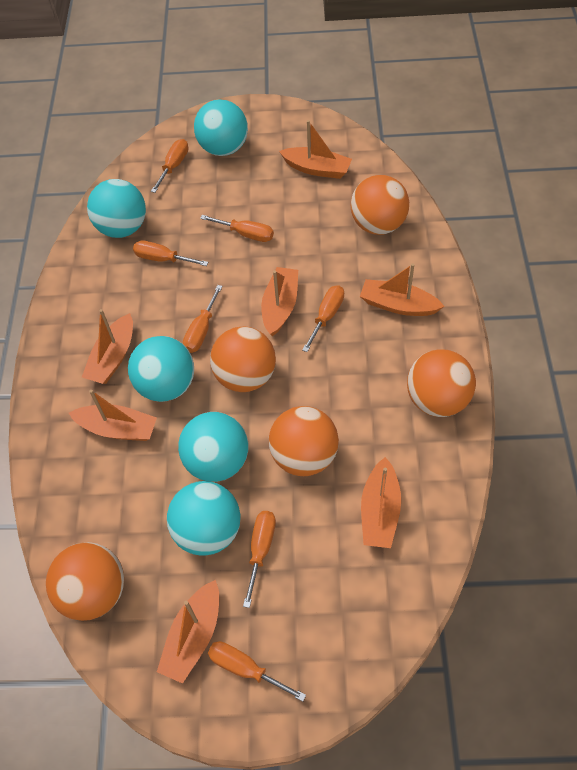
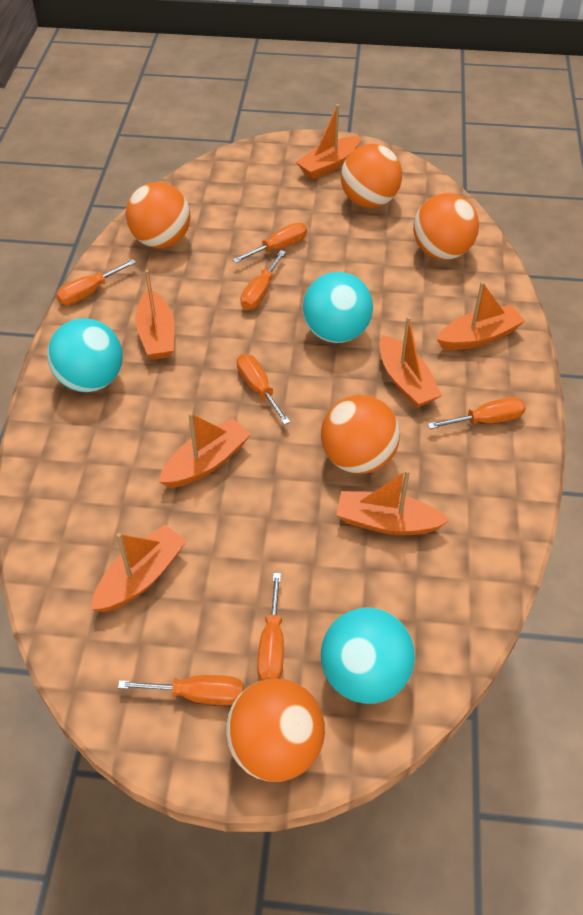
turquoise ball: 5 -> 3

